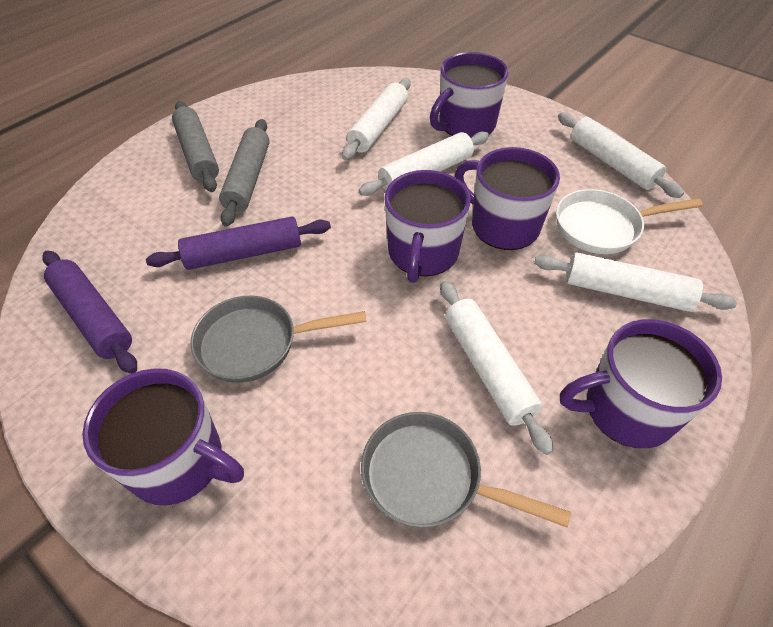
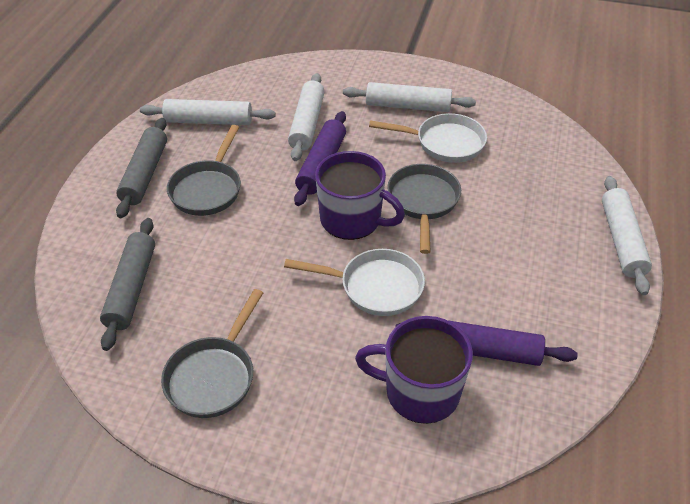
grey pan: 2 -> 3
purple mug: 5 -> 2
white pan: 1 -> 2
white rolling pin: 5 -> 4

